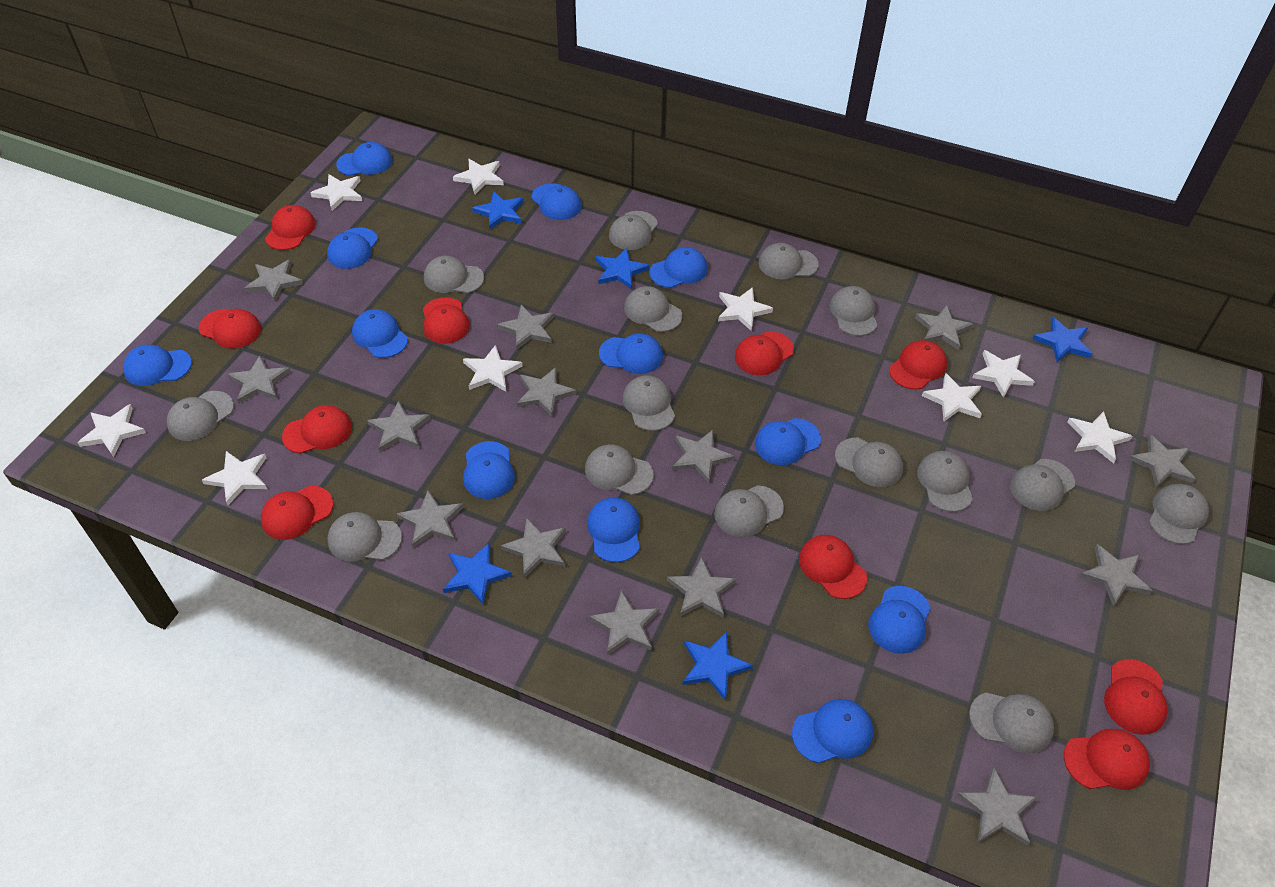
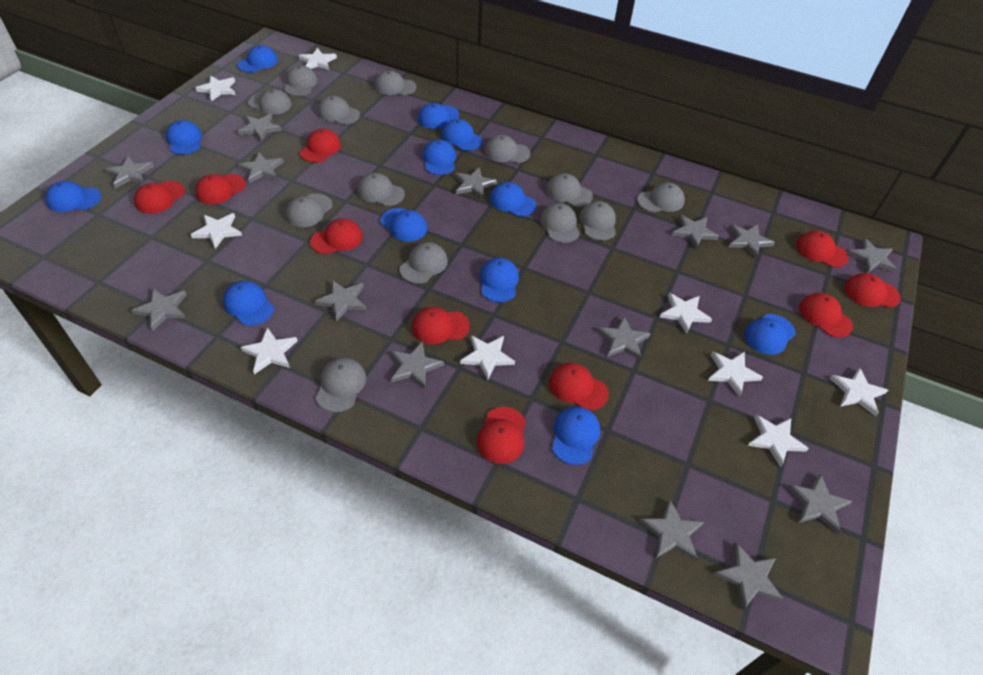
blue star: 5 -> 0
grey cap: 15 -> 13

